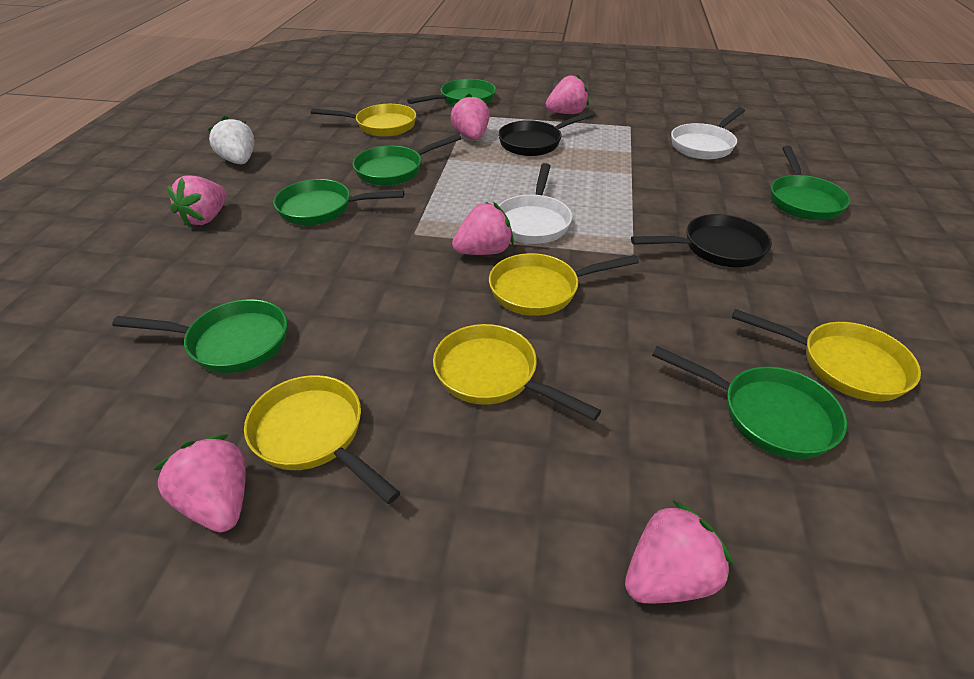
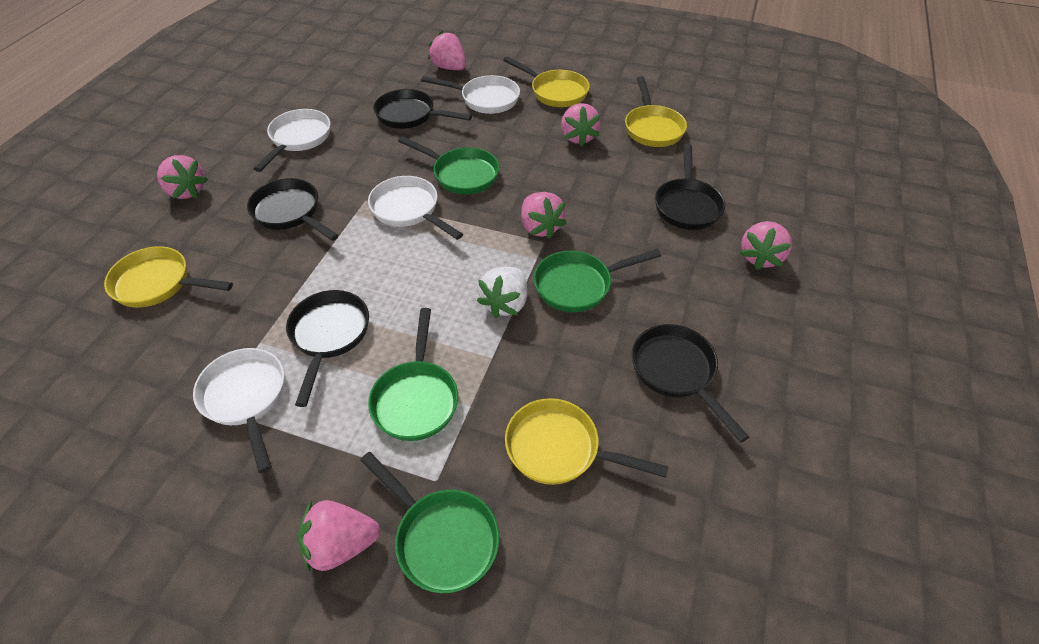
black pan: 2 -> 5
green pan: 6 -> 4
white pan: 2 -> 4
yellow pan: 5 -> 4

